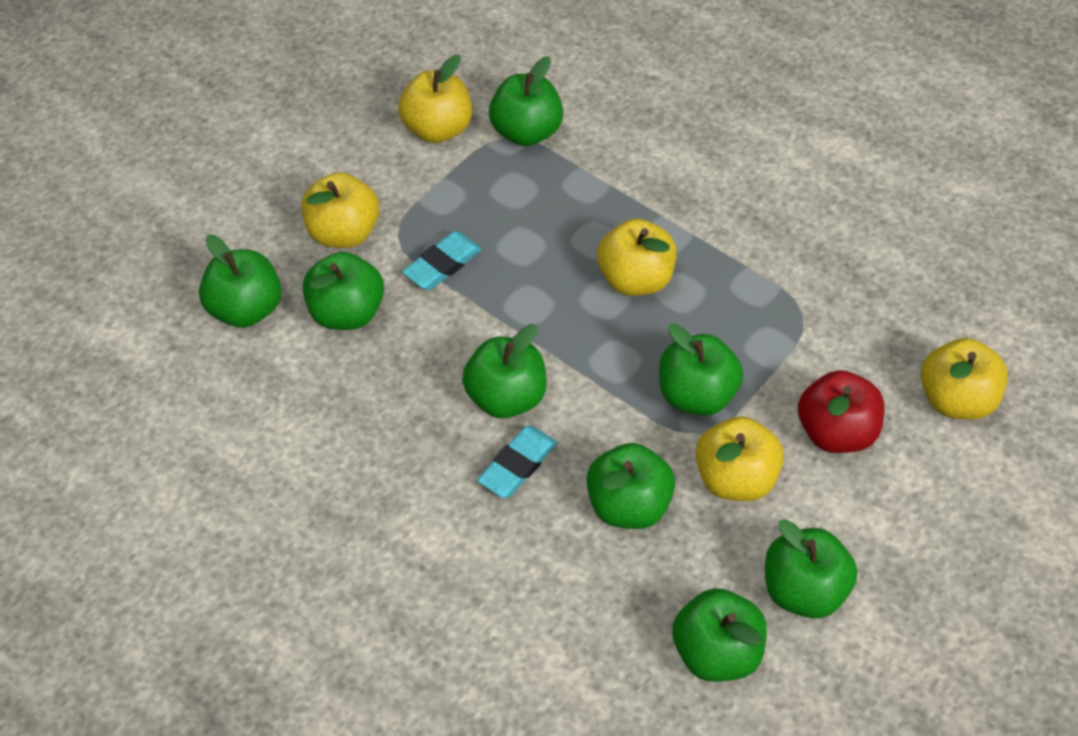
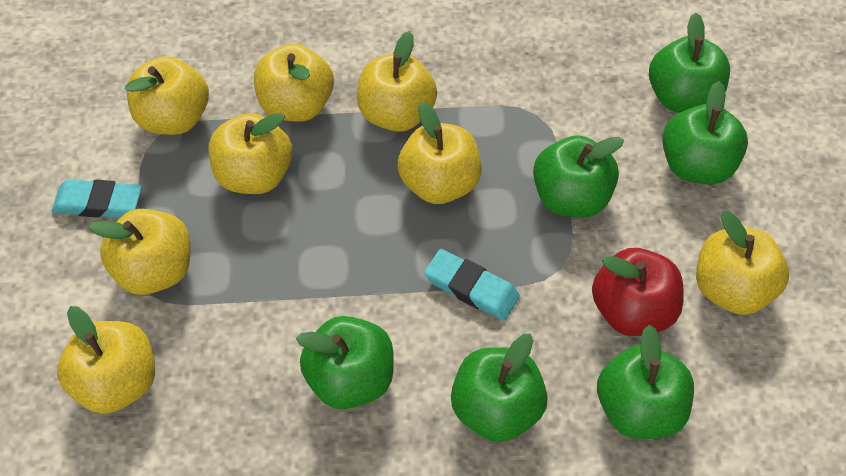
green apple: 8 -> 6
yellow apple: 5 -> 8

